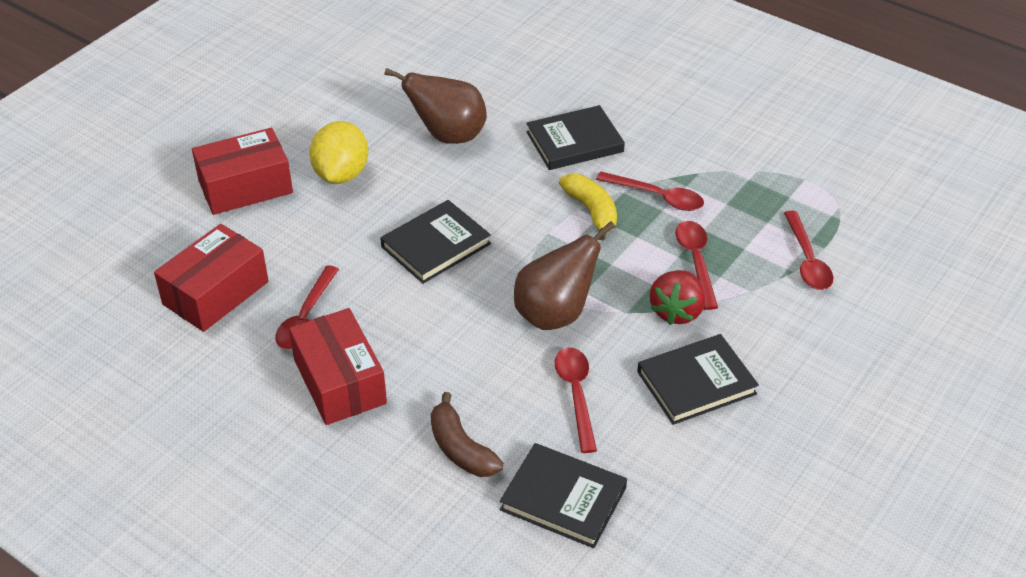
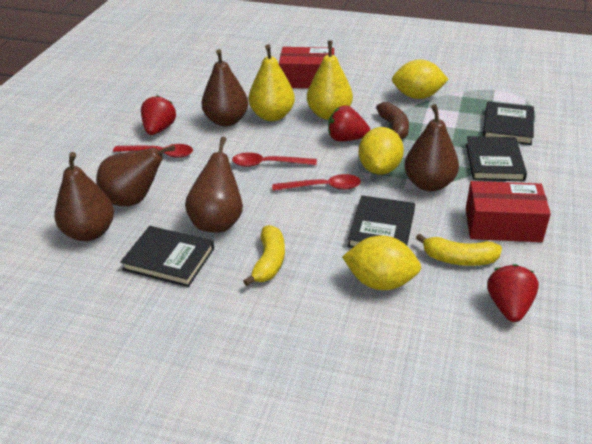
brown pear: 2 -> 5
red box: 3 -> 2
red spoon: 5 -> 3
red strawberry: 1 -> 3
yellow banana: 1 -> 2
yellow lemon: 1 -> 3
yellow pear: 0 -> 2

